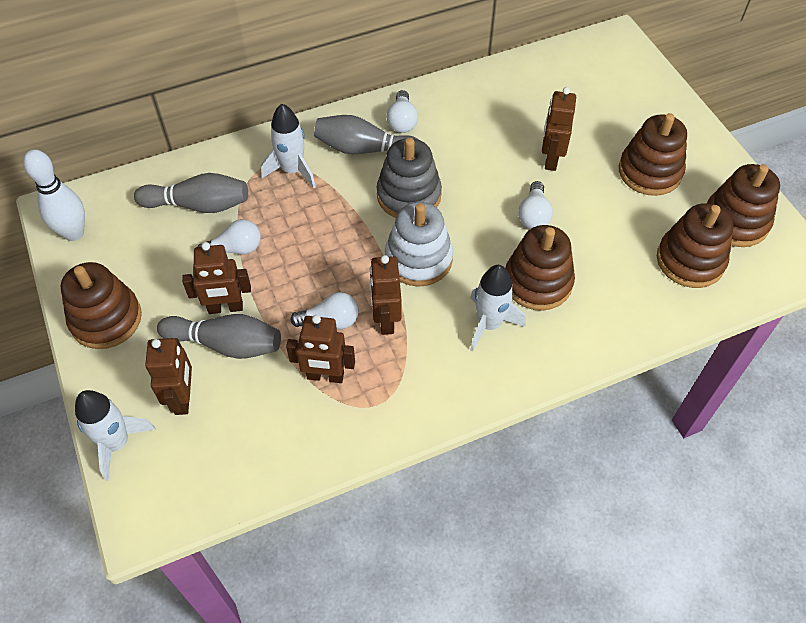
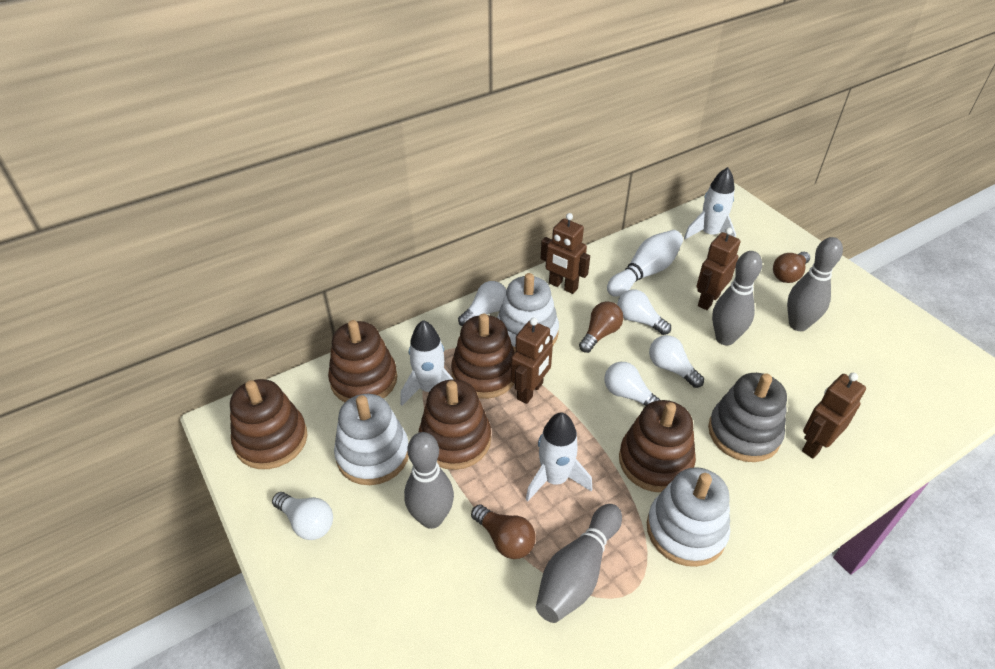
brown light bulb: 0 -> 3
brown robot: 5 -> 4
grey bowling pin: 3 -> 4
white light bulb: 4 -> 5
white stacking toy: 1 -> 3

